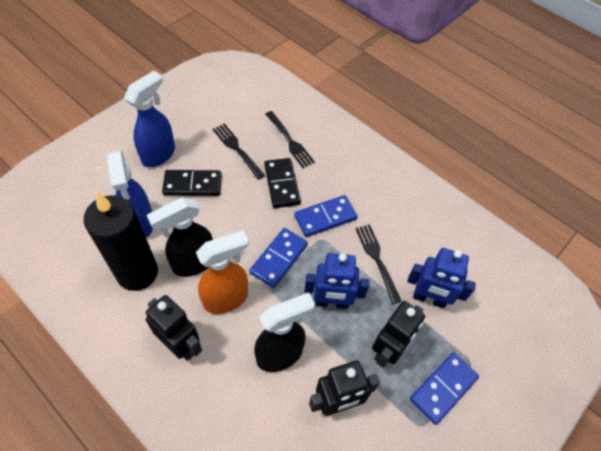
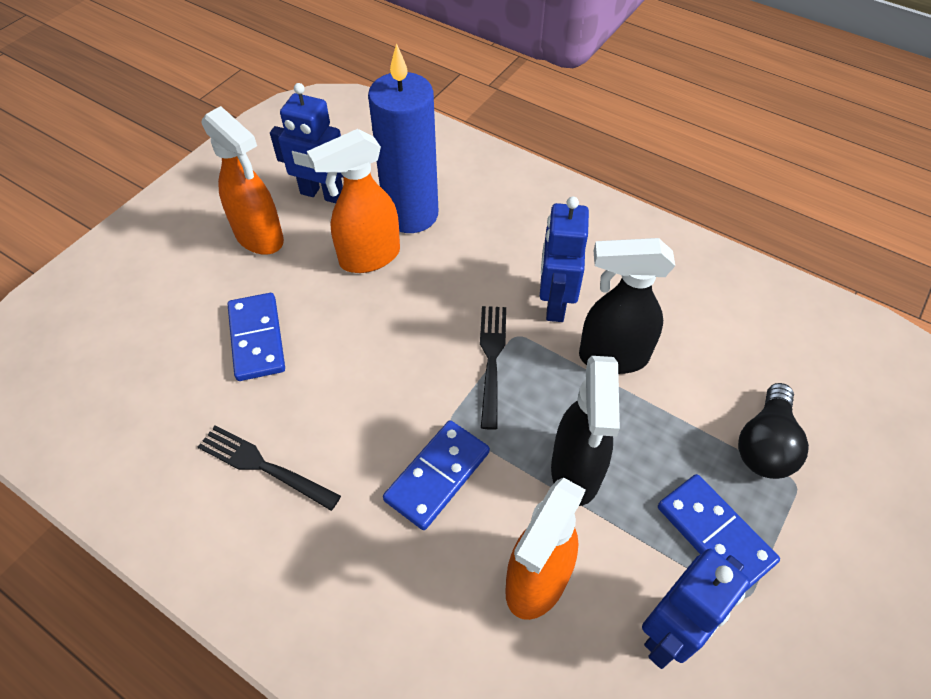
black candle: 1 -> 0
black domino: 2 -> 0
black fork: 3 -> 2
black light bulb: 0 -> 1
black robot: 3 -> 0
blue candle: 0 -> 1
blue robot: 2 -> 3
blue spray bottle: 2 -> 0
orange spray bottle: 1 -> 3

